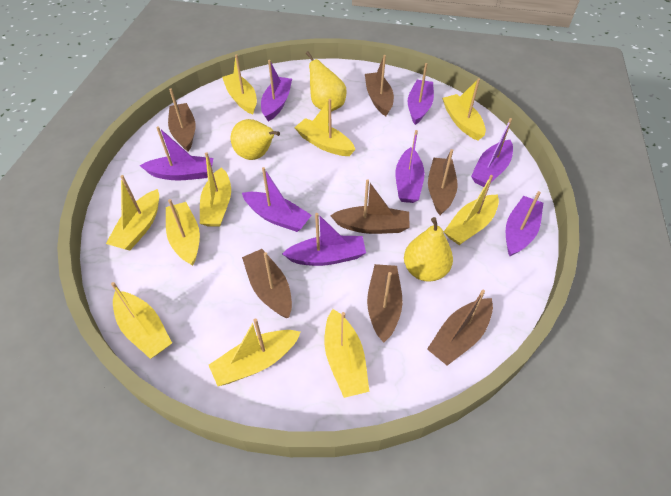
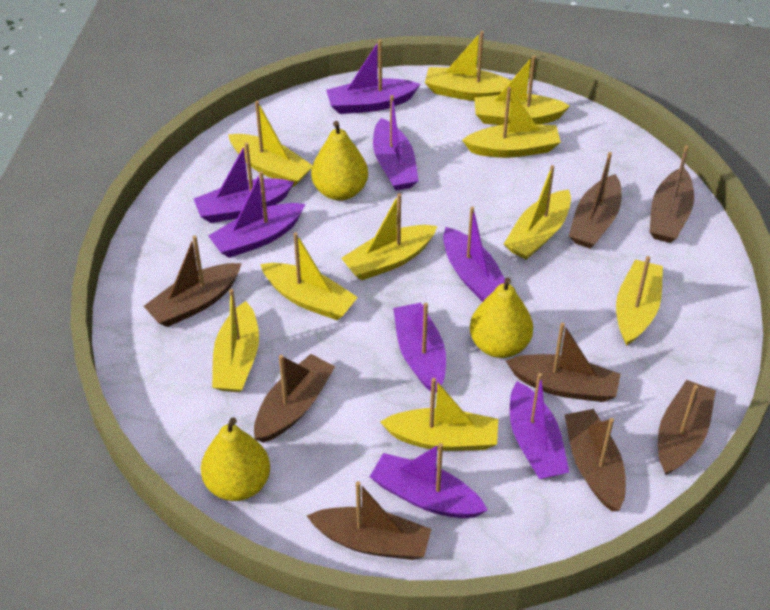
brown boat: 7 -> 8

